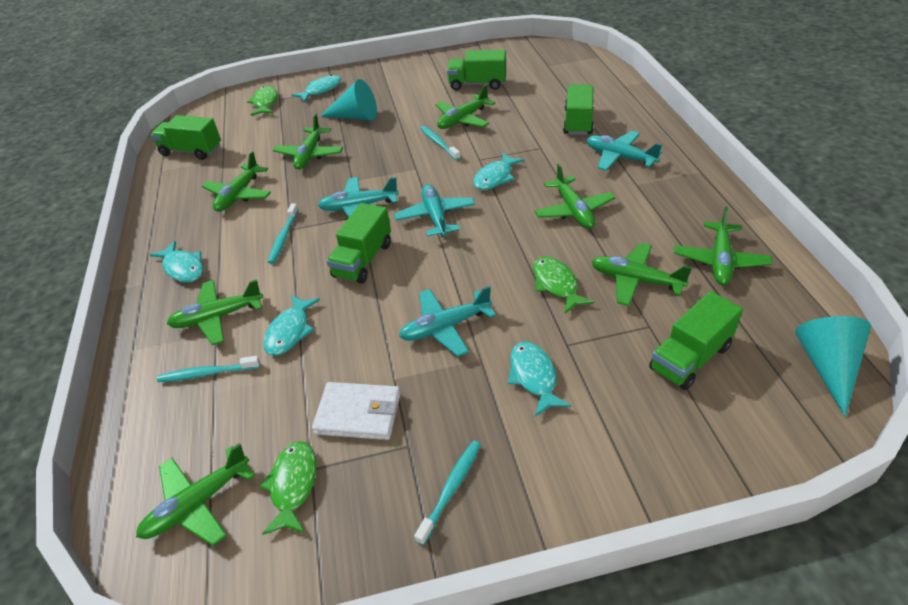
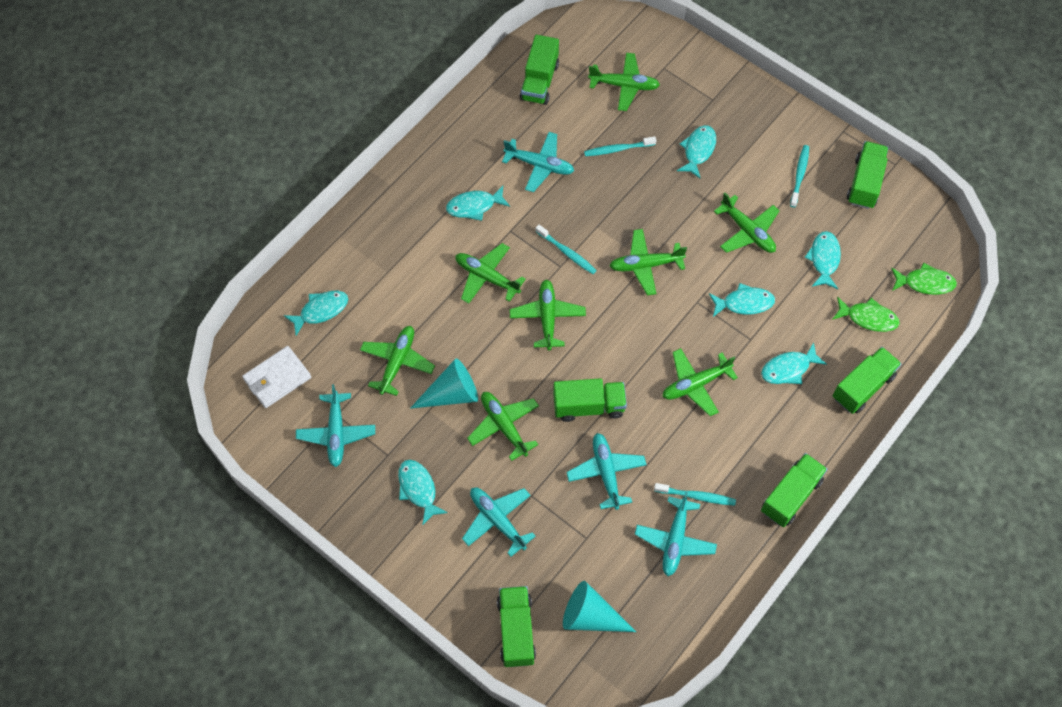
green fish: 3 -> 2
green truck: 5 -> 6
turquoise fish: 5 -> 7
turquoise plane: 4 -> 5

